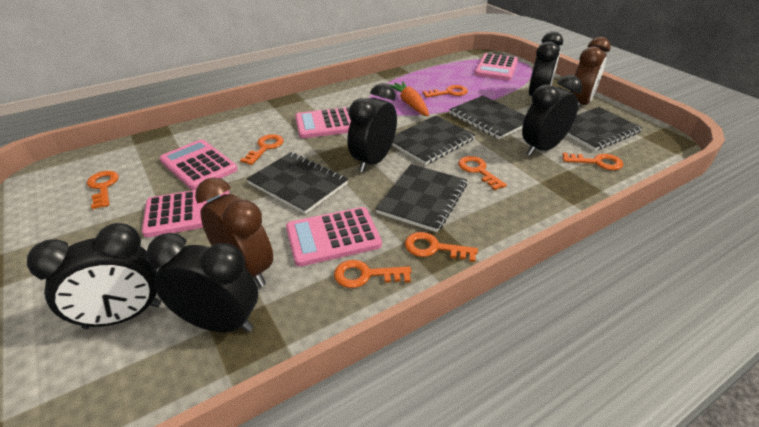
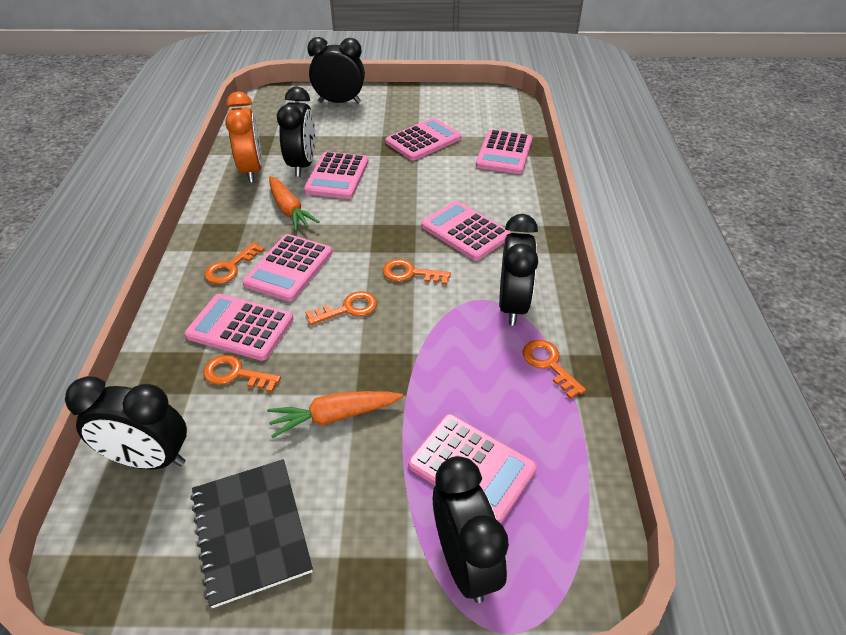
black notebook: 5 -> 1
brown clock: 2 -> 0
orange carrot: 1 -> 2
orange clock: 0 -> 1
orange key: 7 -> 5
pink calculator: 5 -> 7

